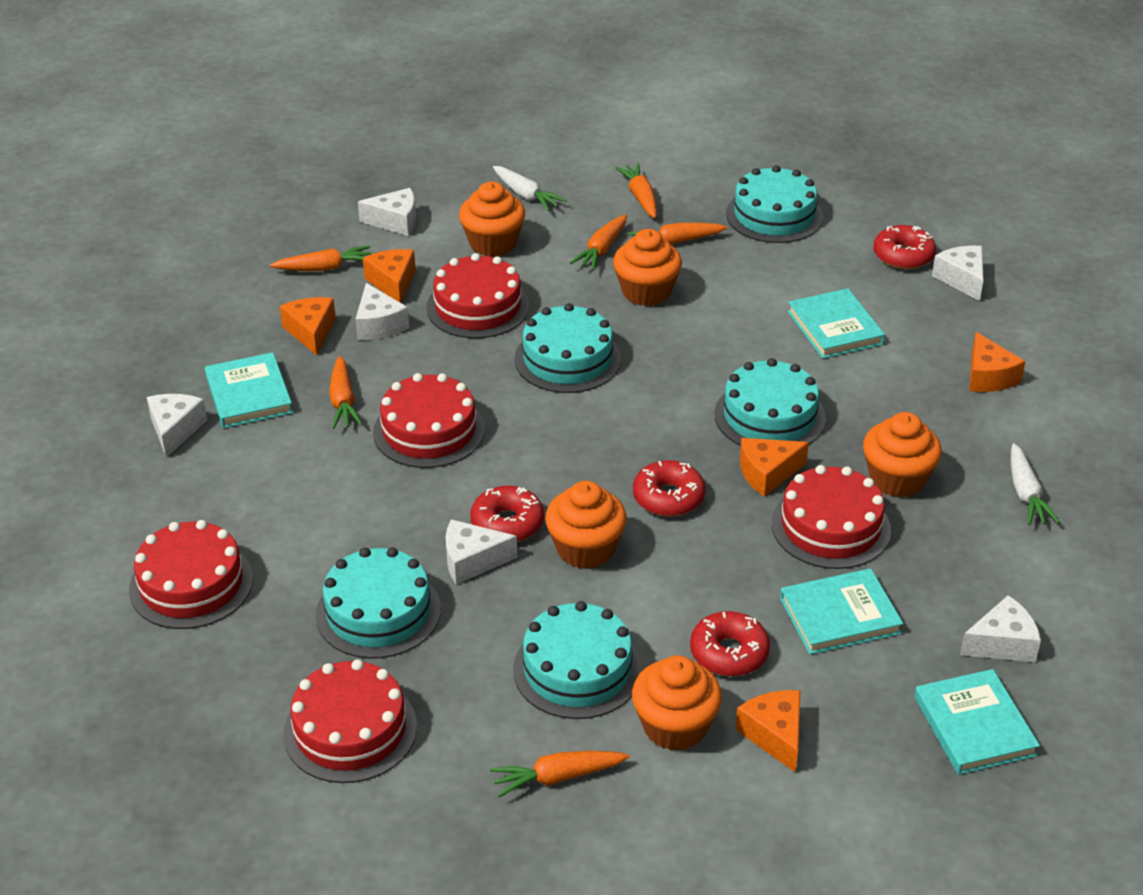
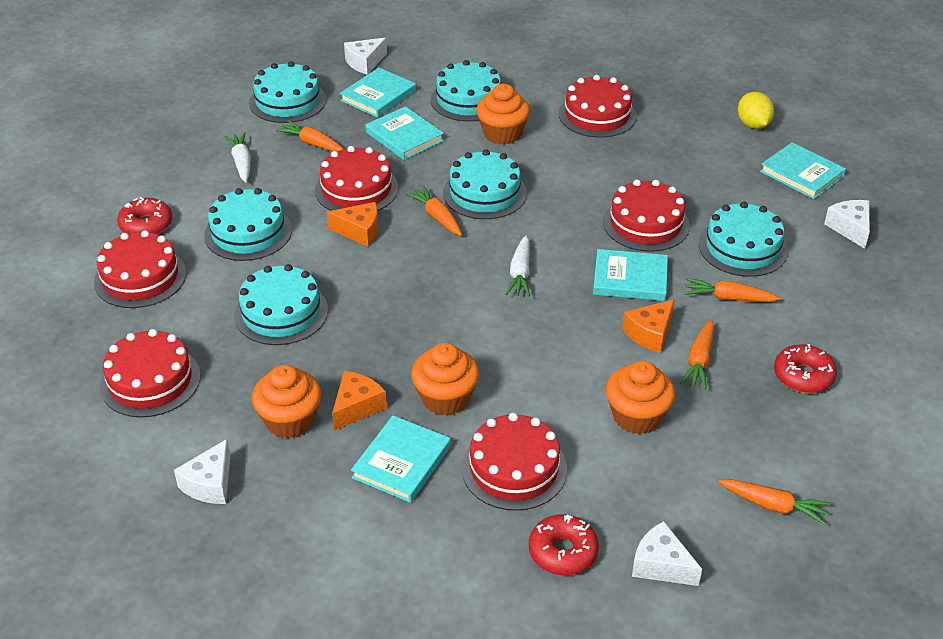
orange carrot: 6 -> 5
orange cheese: 5 -> 3
orange cupcake: 5 -> 4
red cake: 5 -> 6
red donut: 4 -> 3
turquoise book: 4 -> 5
turquoise cake: 5 -> 6
white cheese: 6 -> 4
yellow lemon: 0 -> 1

